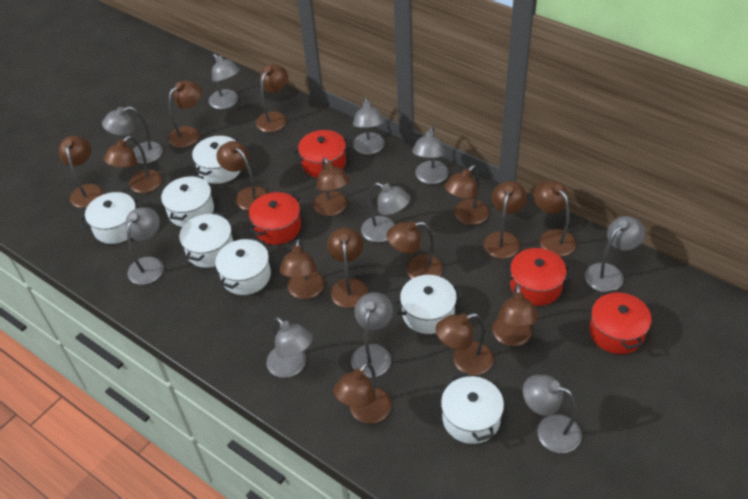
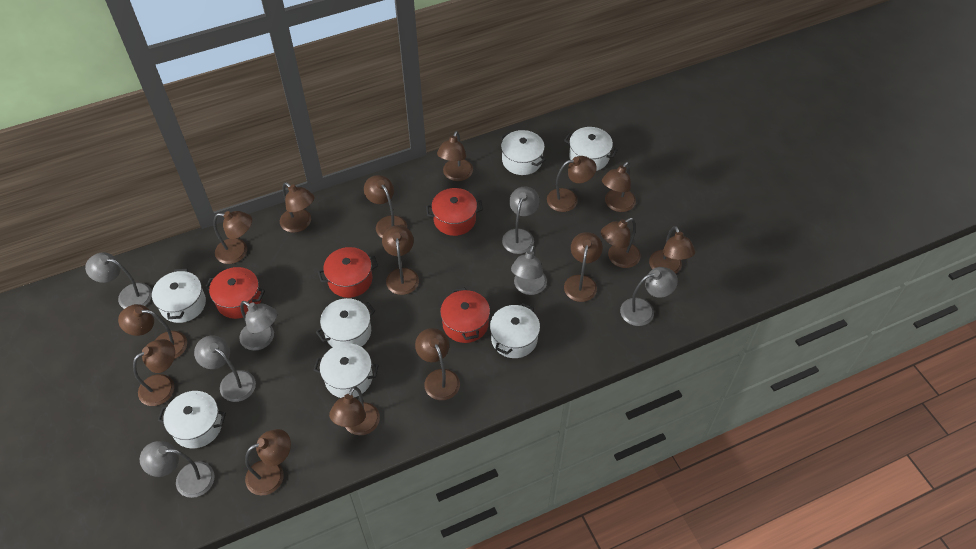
grey lamp: 10 -> 7

